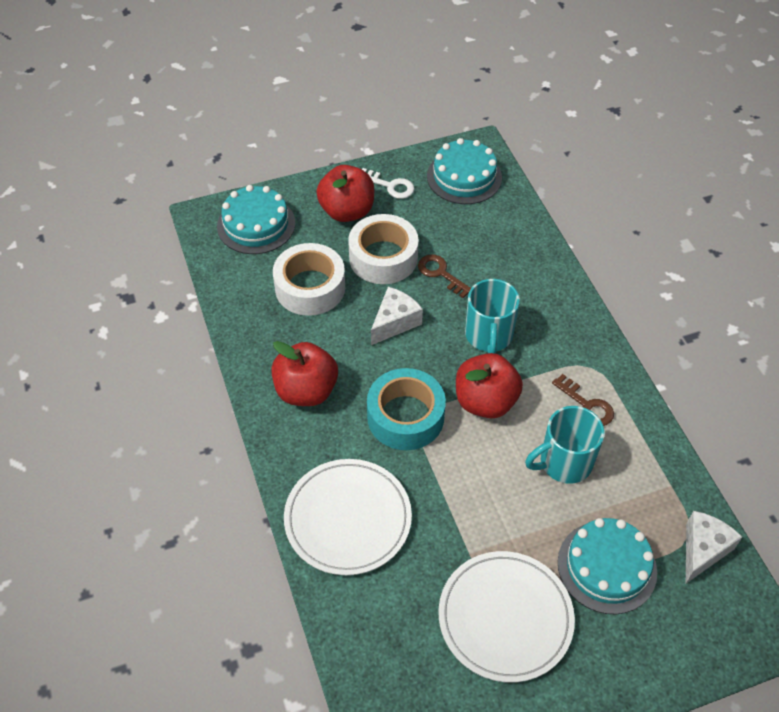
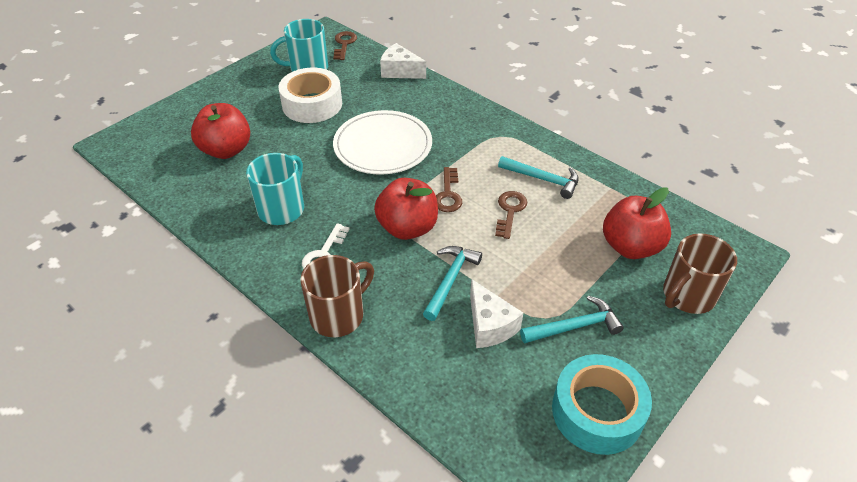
brown key: 2 -> 3
brown mug: 0 -> 2
turquoise cake: 3 -> 0
turquoise hammer: 0 -> 3
white plate: 2 -> 1
white tape: 2 -> 1

